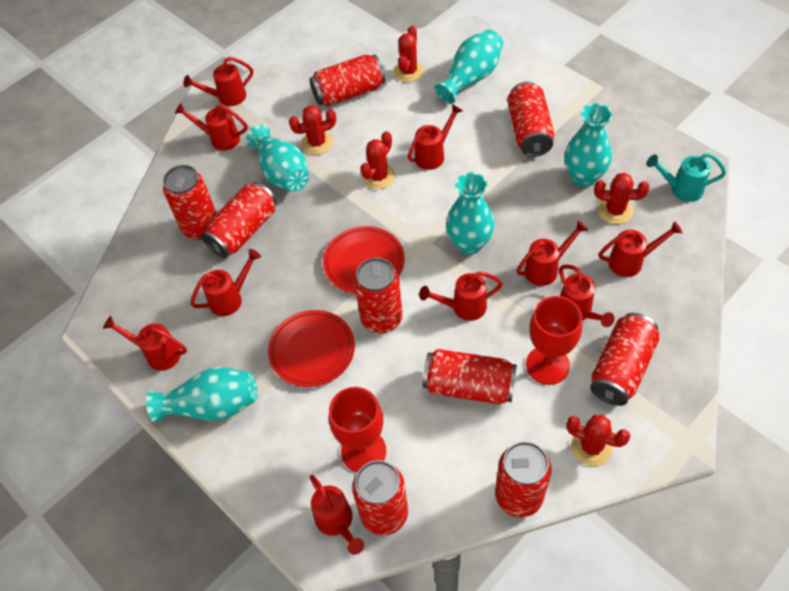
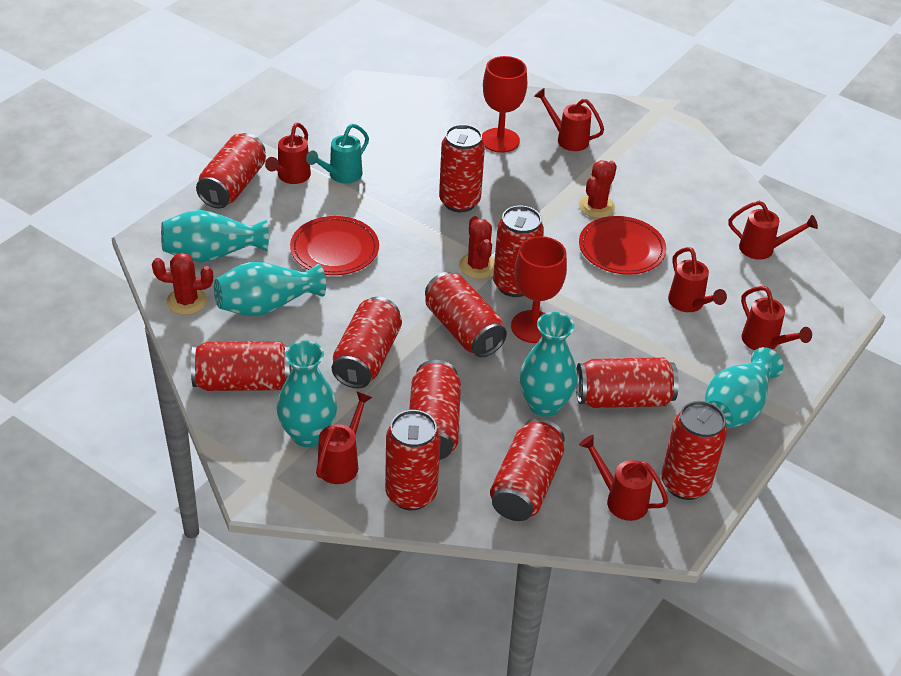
red cactus: 5 -> 3
red can: 9 -> 11
red watering can: 10 -> 7

